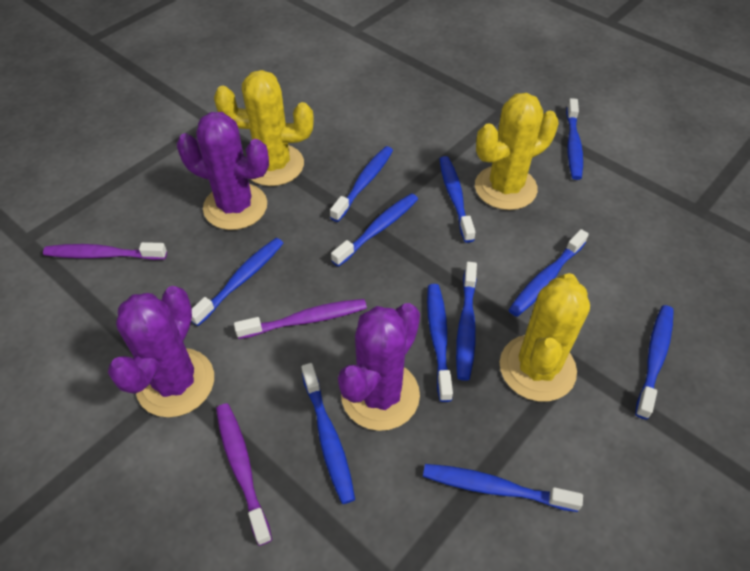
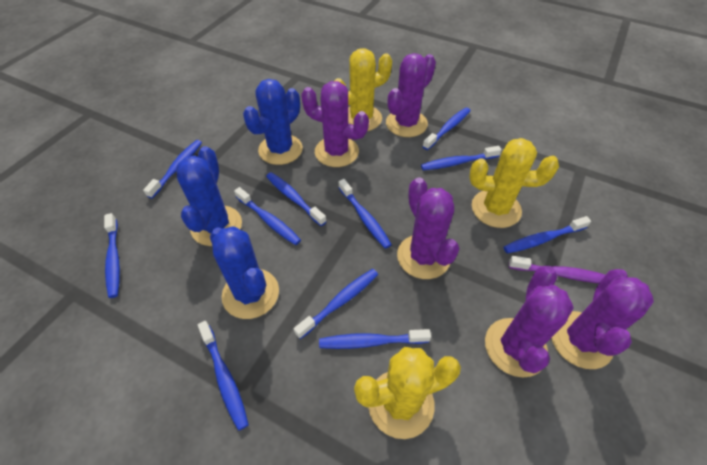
blue cactus: 0 -> 3
purple cactus: 3 -> 5
purple toothbrush: 3 -> 1

